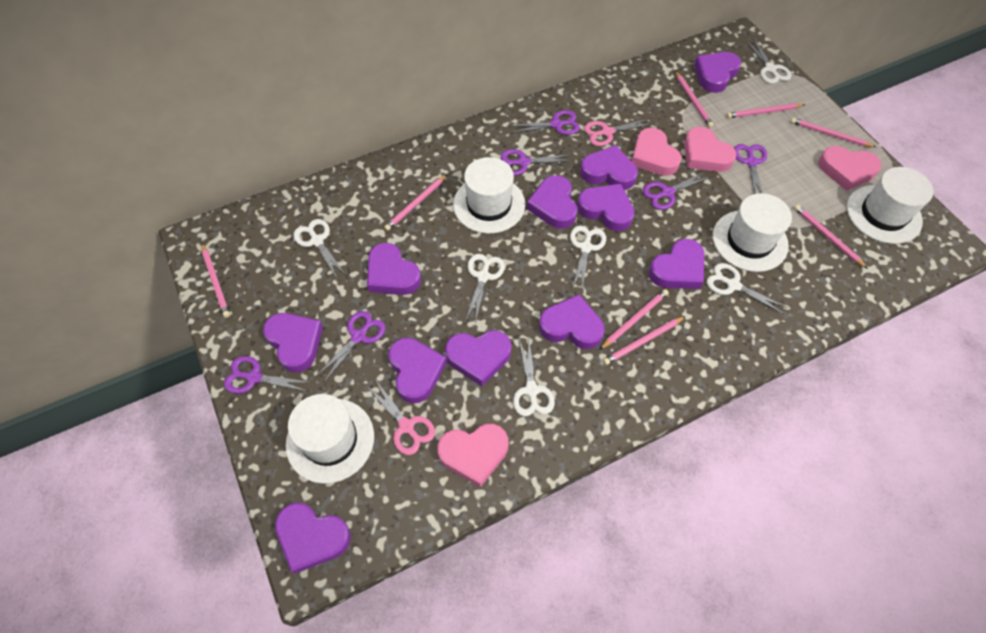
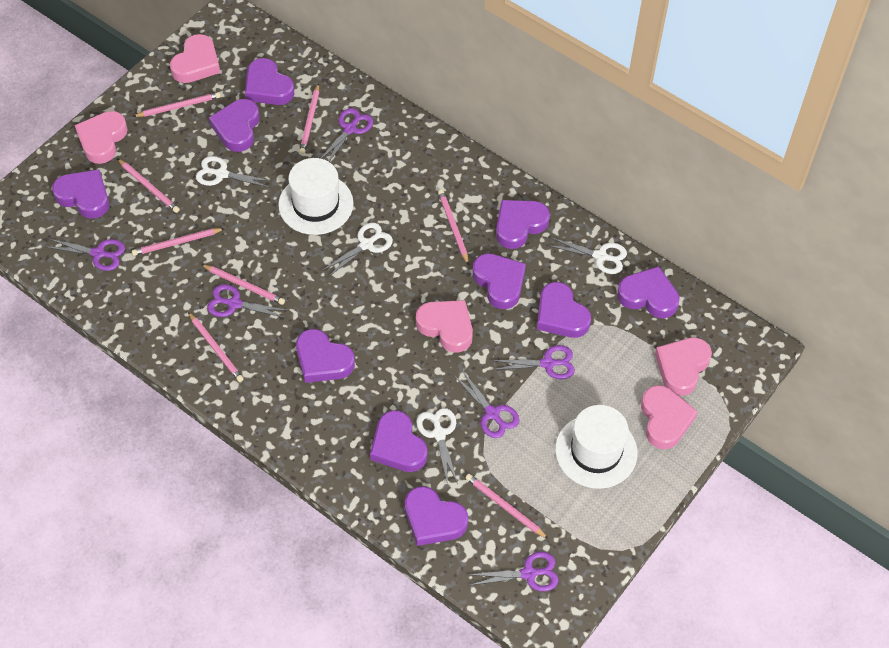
pink heart: 4 -> 5
pink scissors: 2 -> 0
purple heart: 11 -> 10
white hat: 4 -> 2
white scissors: 6 -> 4

